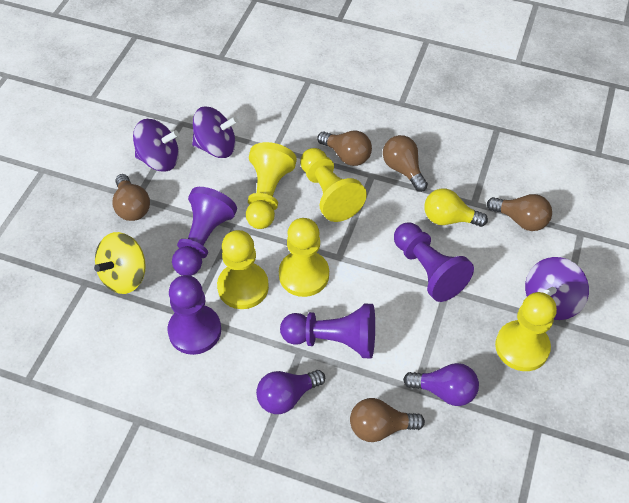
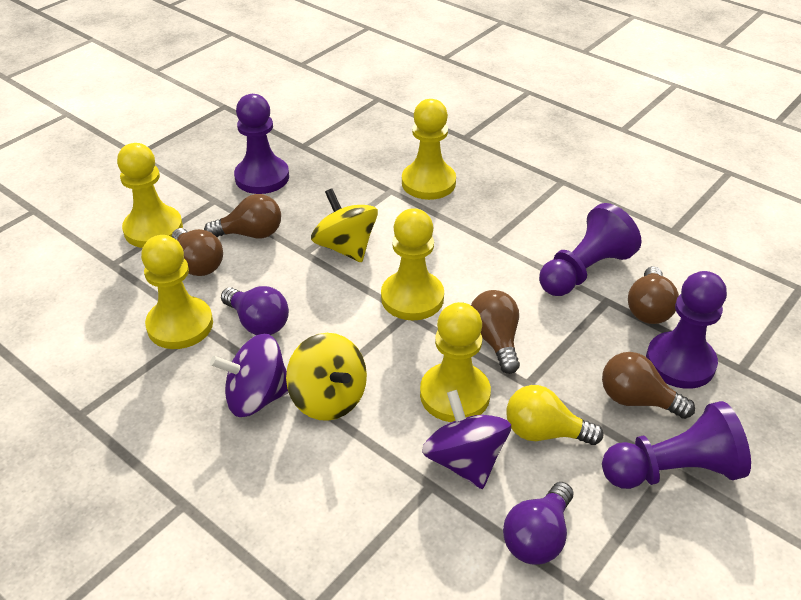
purple spinning top: 3 -> 2
yellow spinning top: 1 -> 2

